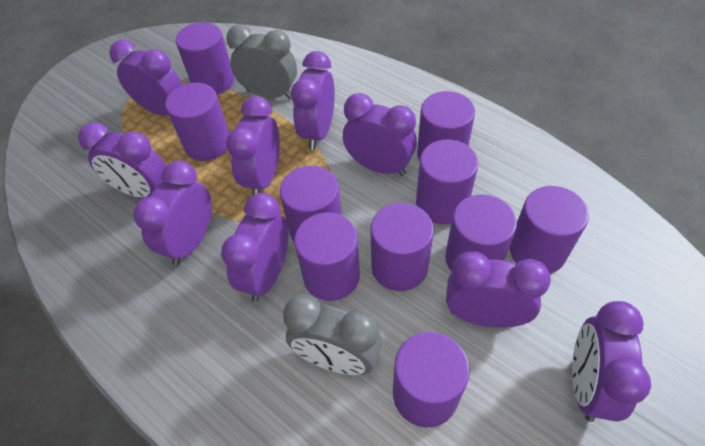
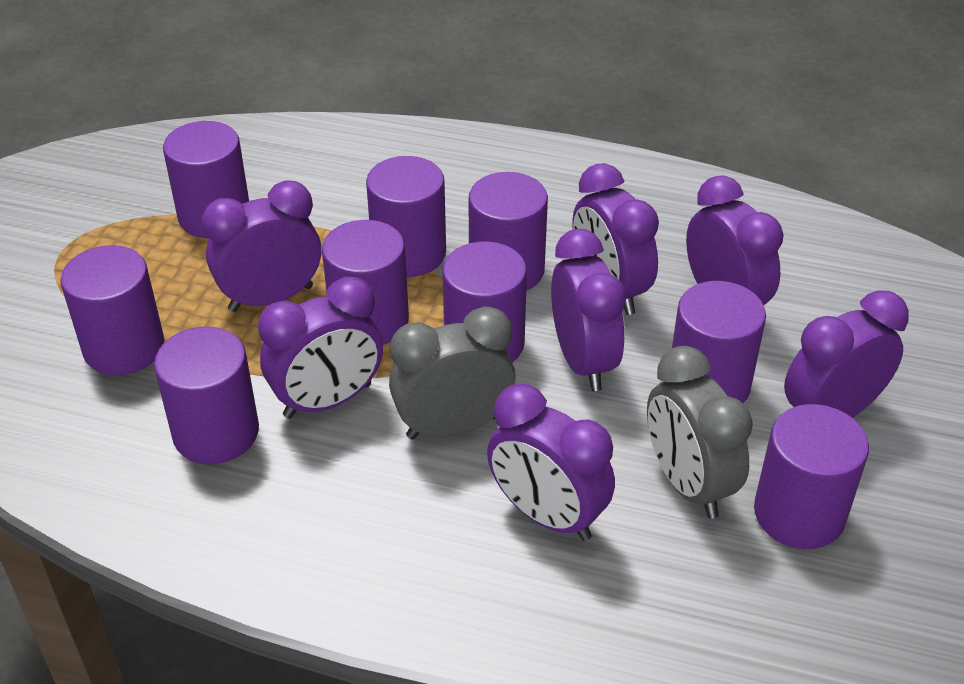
purple clock: 9 -> 7
purple cylinder: 10 -> 9

